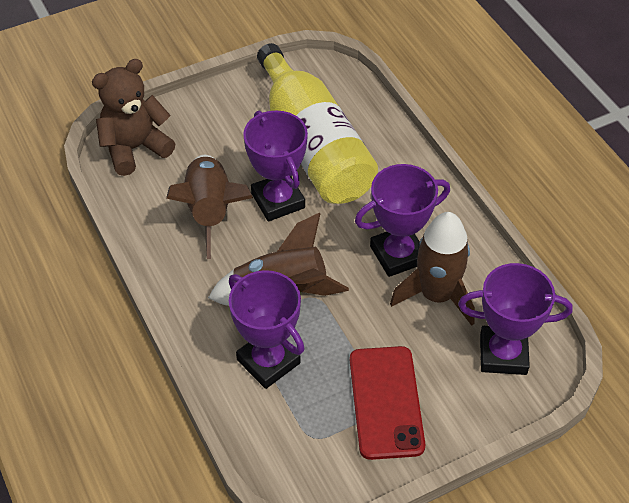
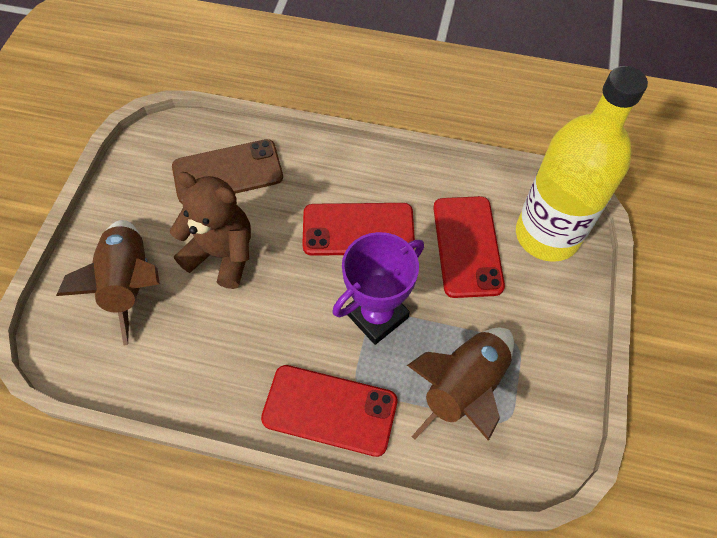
brown phone: 0 -> 1
brown rocket: 3 -> 2
purple trophy: 4 -> 1
red phone: 1 -> 3

